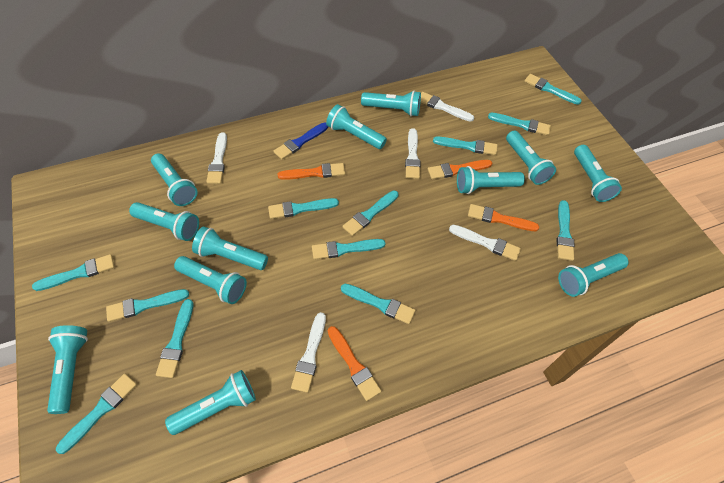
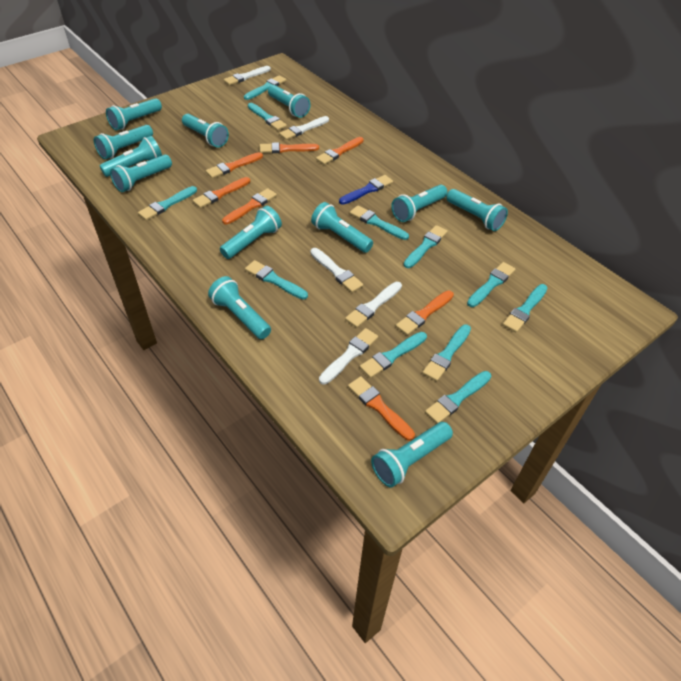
orange brush: 4 -> 7
turquoise brush: 12 -> 11

